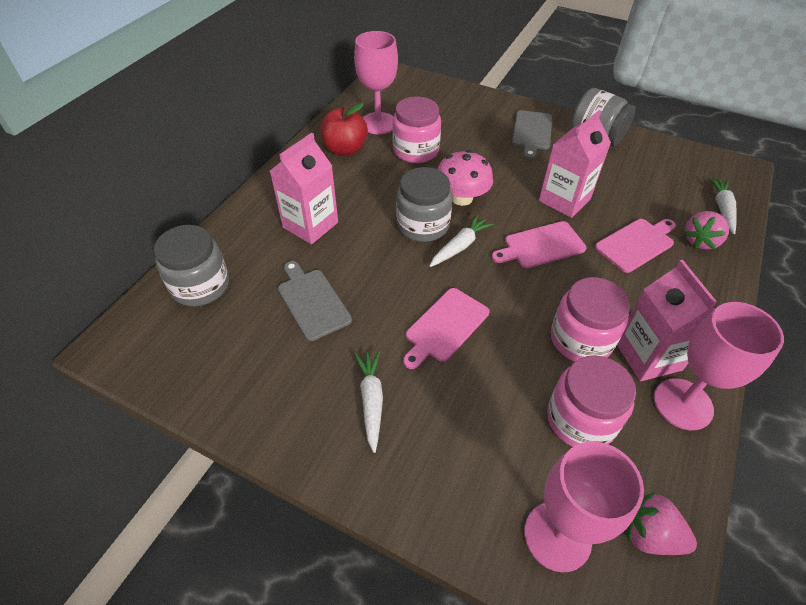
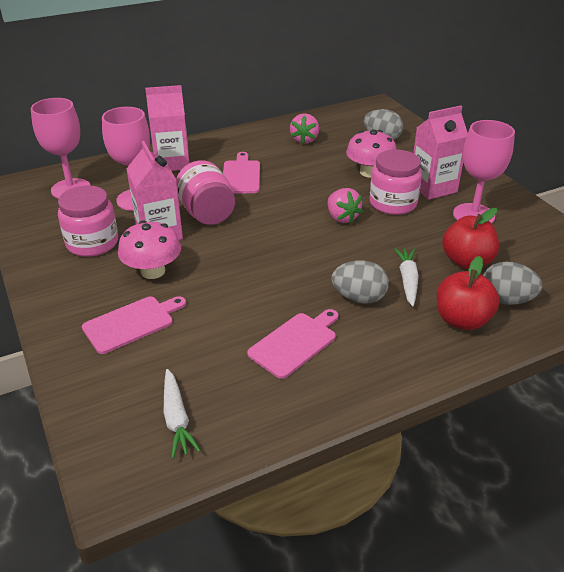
grey cutting board: 2 -> 0
grey egg: 0 -> 3
grey jar: 3 -> 0
pink mushroom: 1 -> 2
red apple: 1 -> 2
white carrot: 3 -> 2

